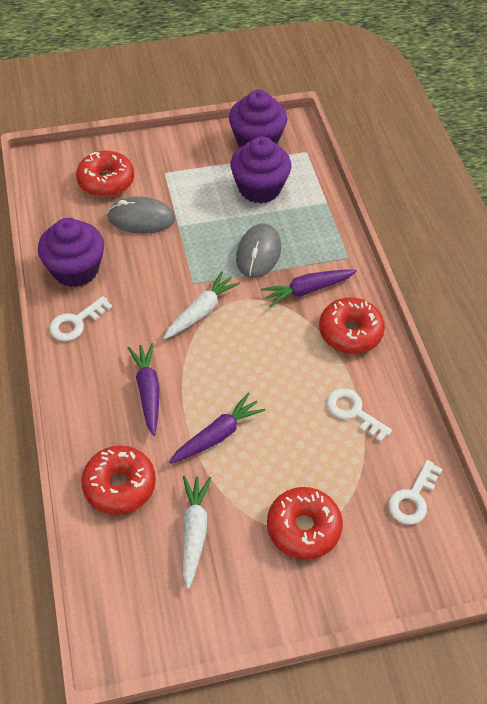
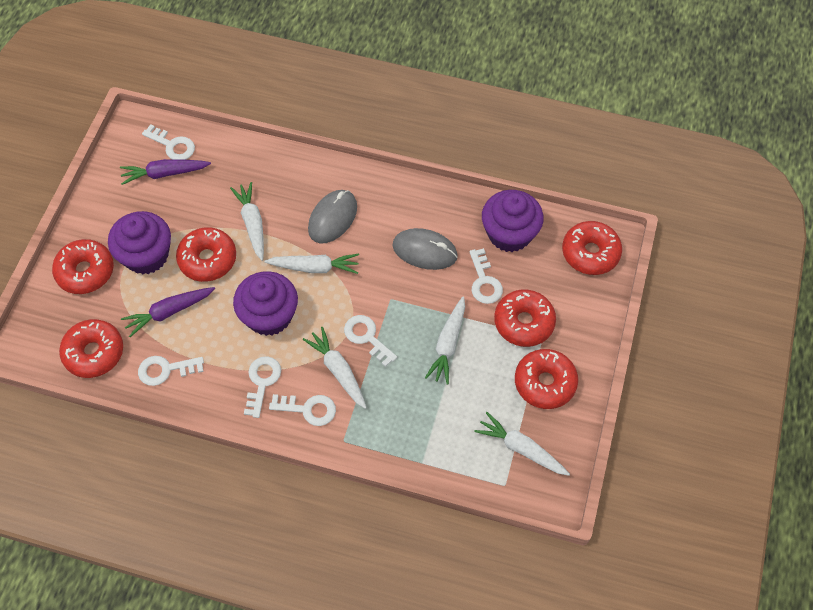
purple carrot: 3 -> 2
red donut: 4 -> 6
white carrot: 2 -> 5
white key: 3 -> 6

